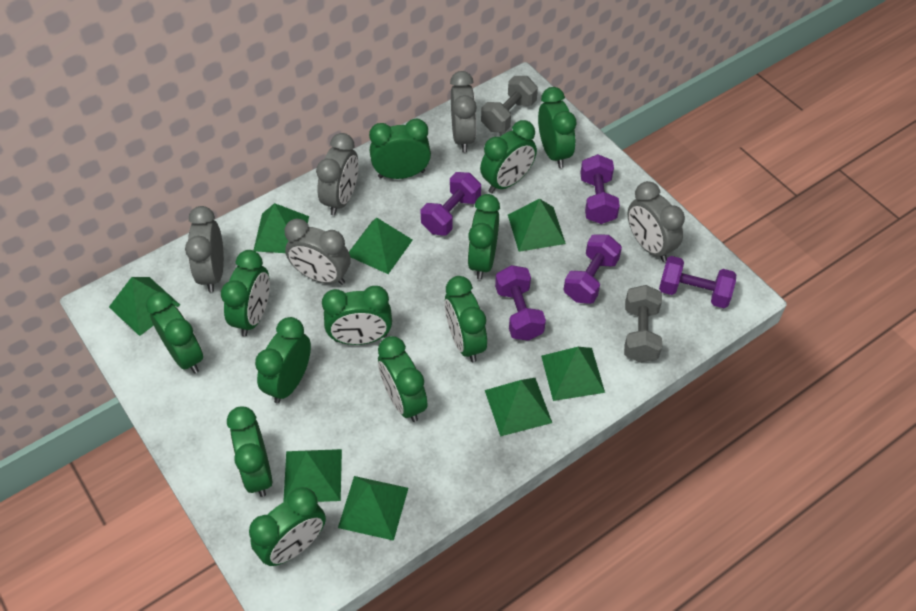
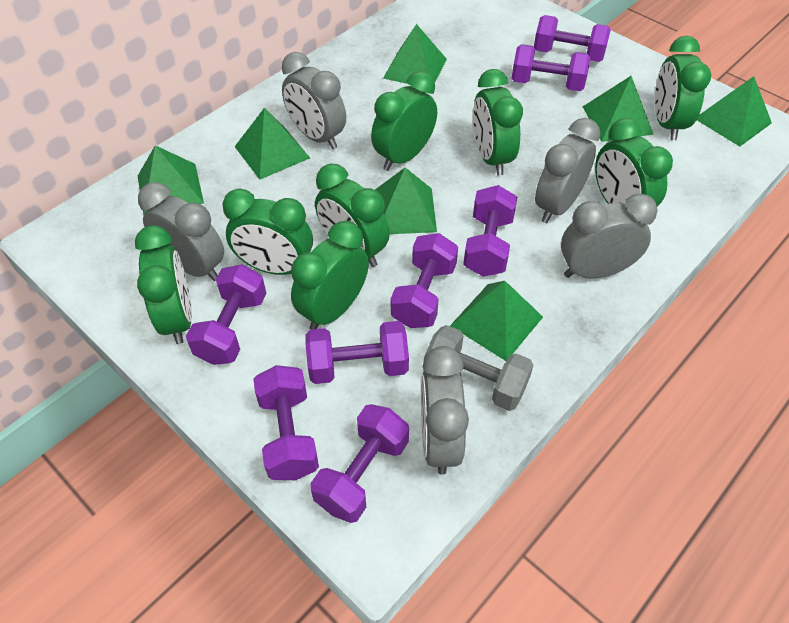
green clock: 12 -> 8
green pyramid: 8 -> 7
grey dumbbell: 2 -> 1
purple dumbbell: 5 -> 8

